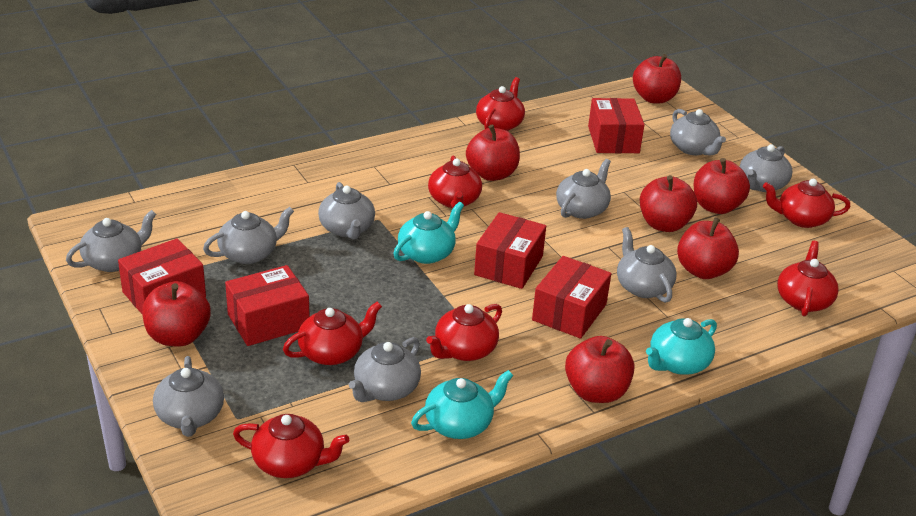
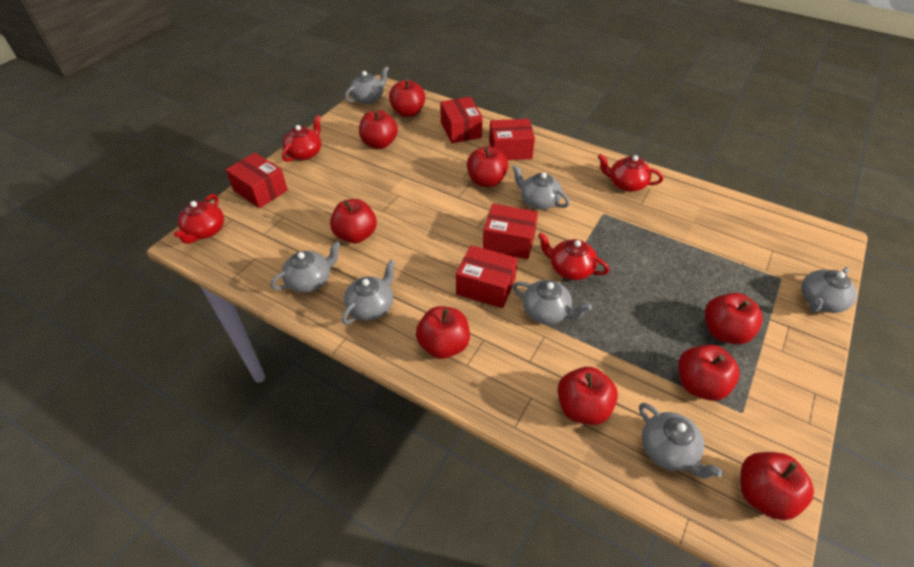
grey teapot: 9 -> 7
red apple: 7 -> 9
red teapot: 7 -> 4
turquoise teapot: 3 -> 0

